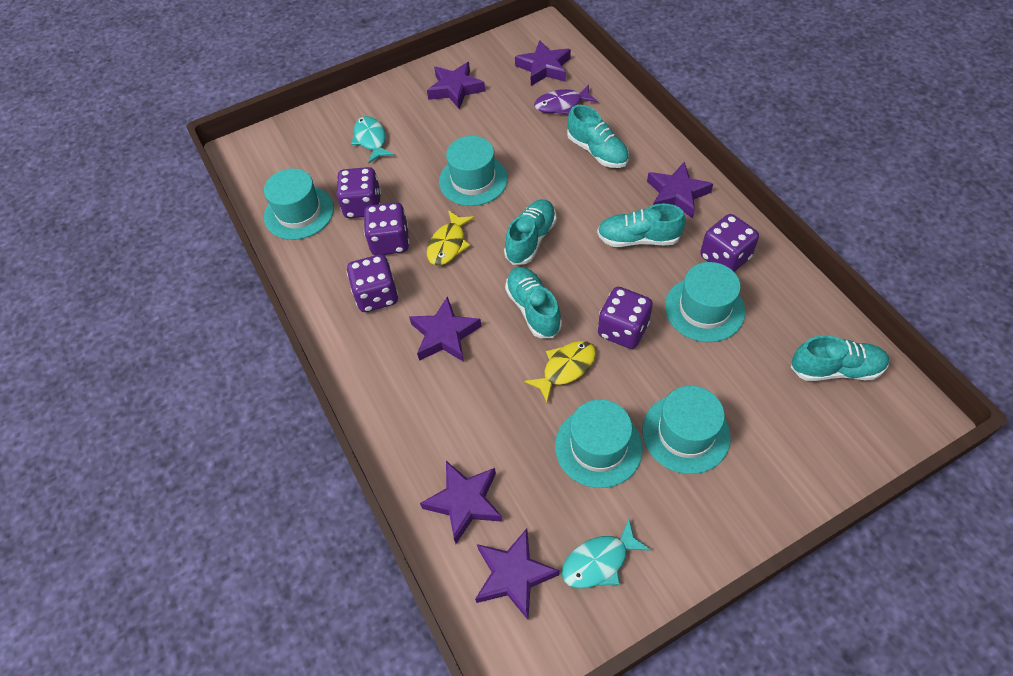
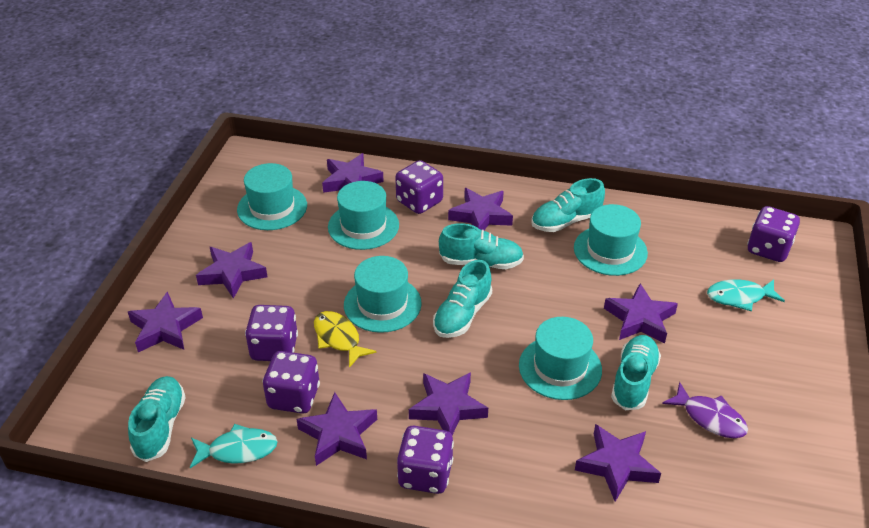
purple star: 6 -> 8
yellow fish: 2 -> 1

